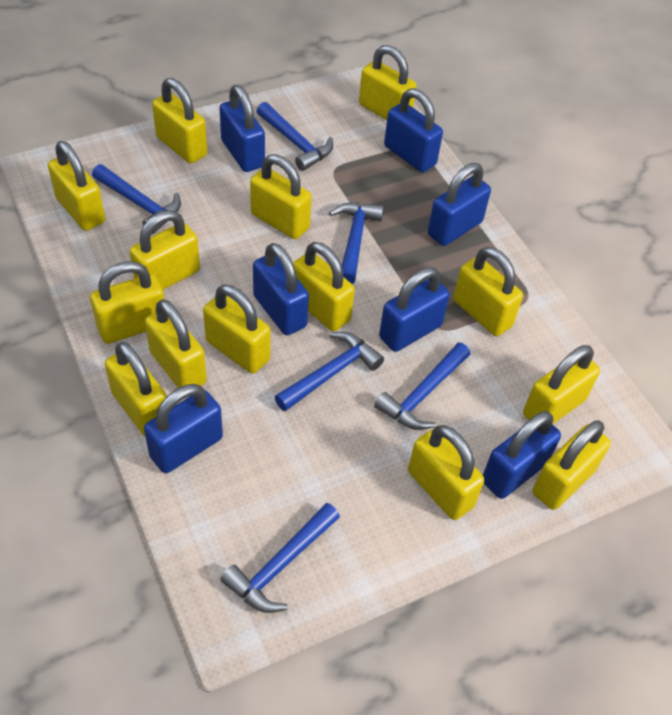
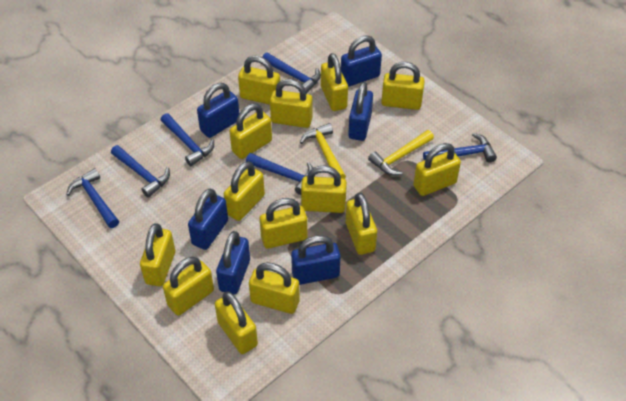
blue padlock: 7 -> 6
yellow hammer: 0 -> 2

